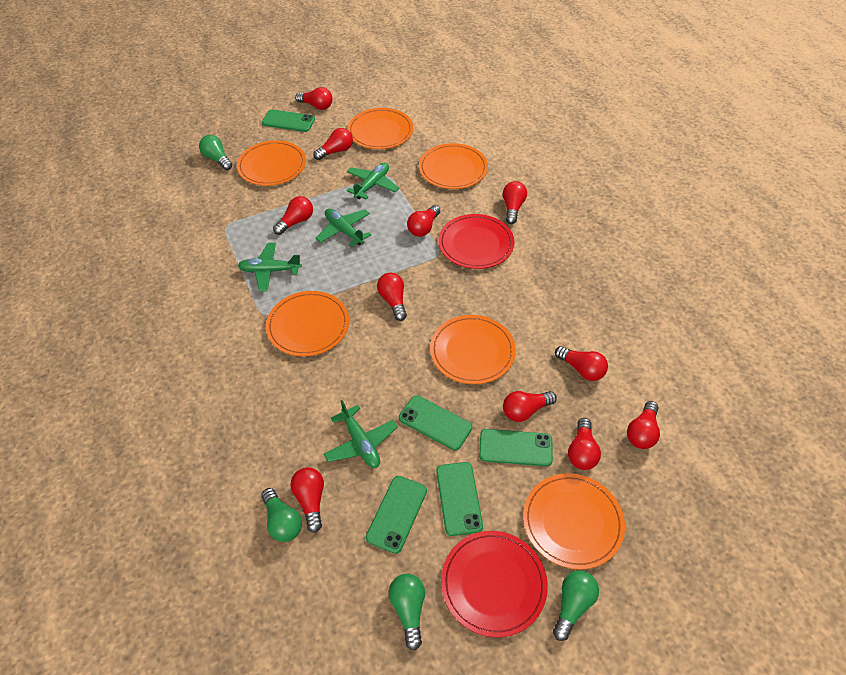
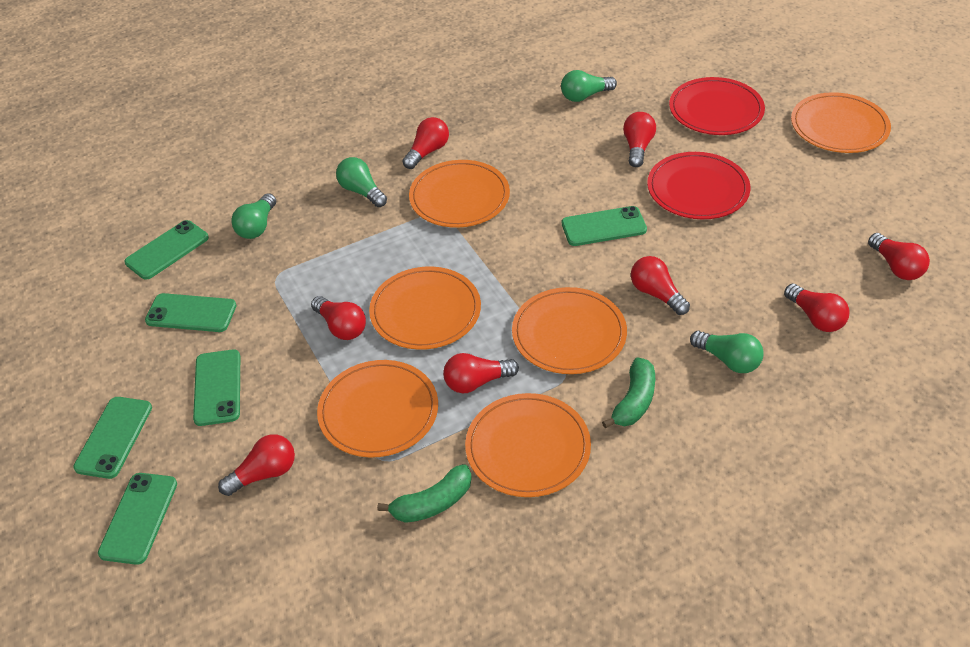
green banana: 0 -> 2
green phone: 5 -> 6
green plane: 4 -> 0
red light bulb: 11 -> 8

